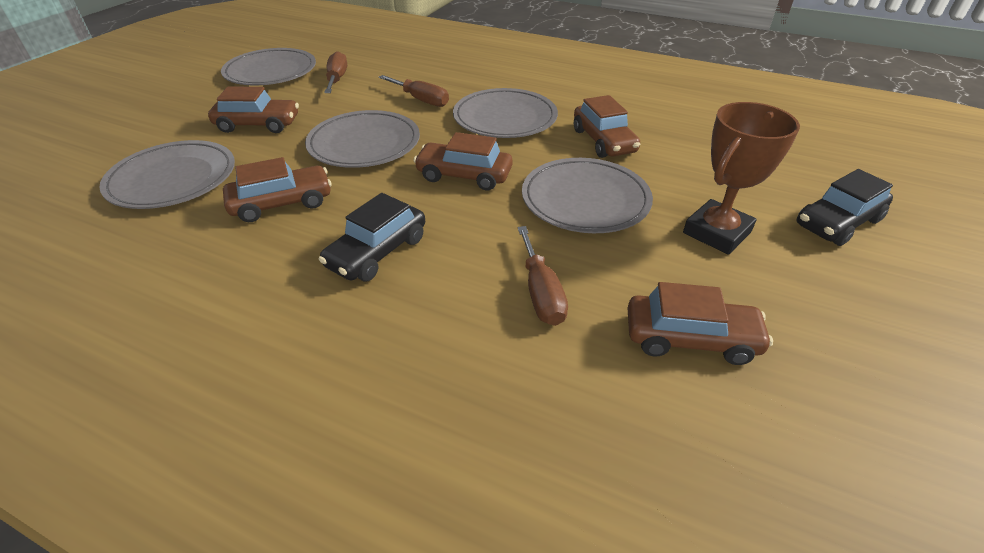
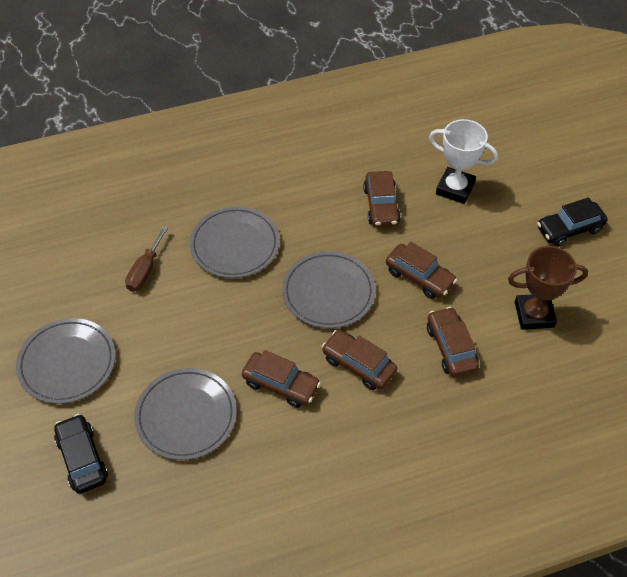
brown screwdriver: 3 -> 1
grey plate: 5 -> 4
white trophy: 0 -> 1

